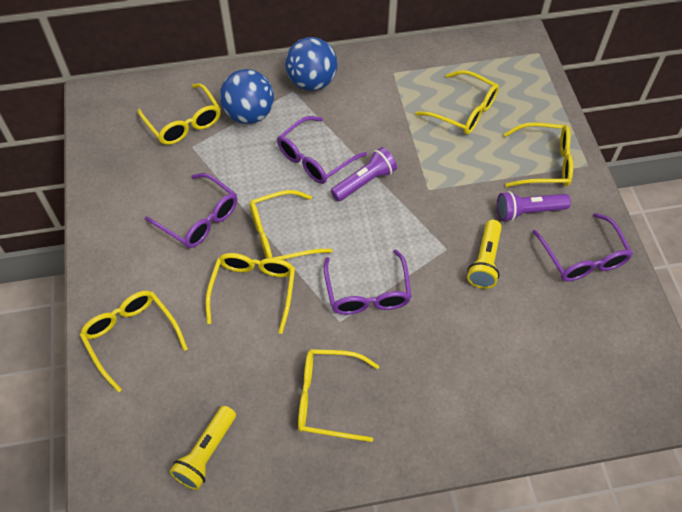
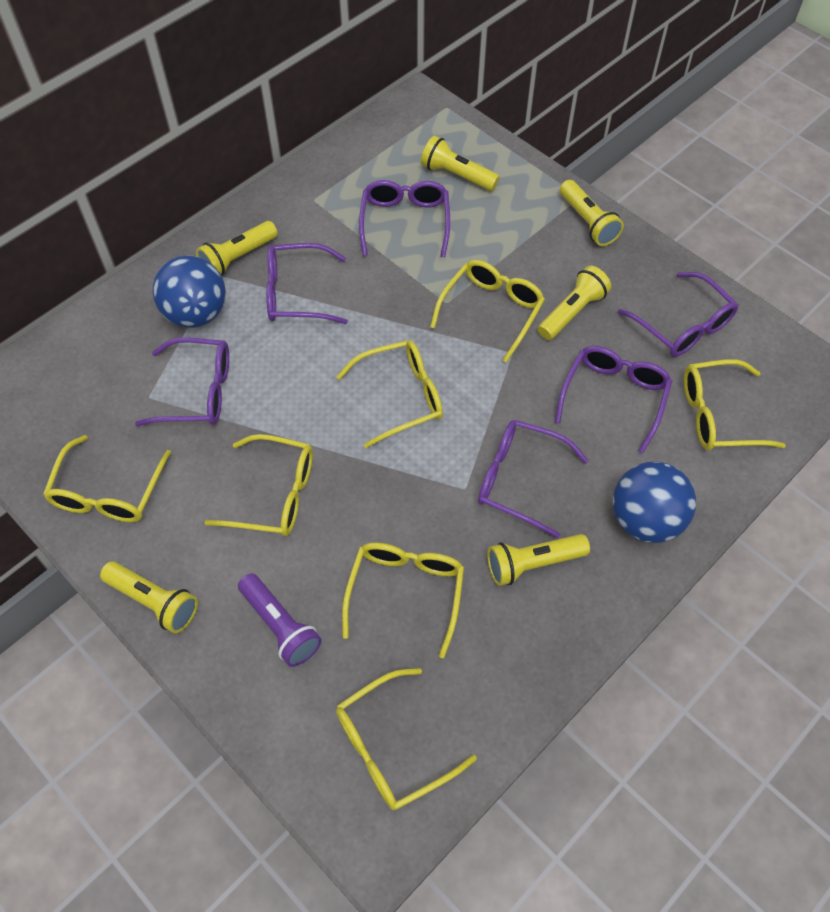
purple flashlight: 2 -> 1
purple glasses: 4 -> 6
yellow flashlight: 2 -> 6

